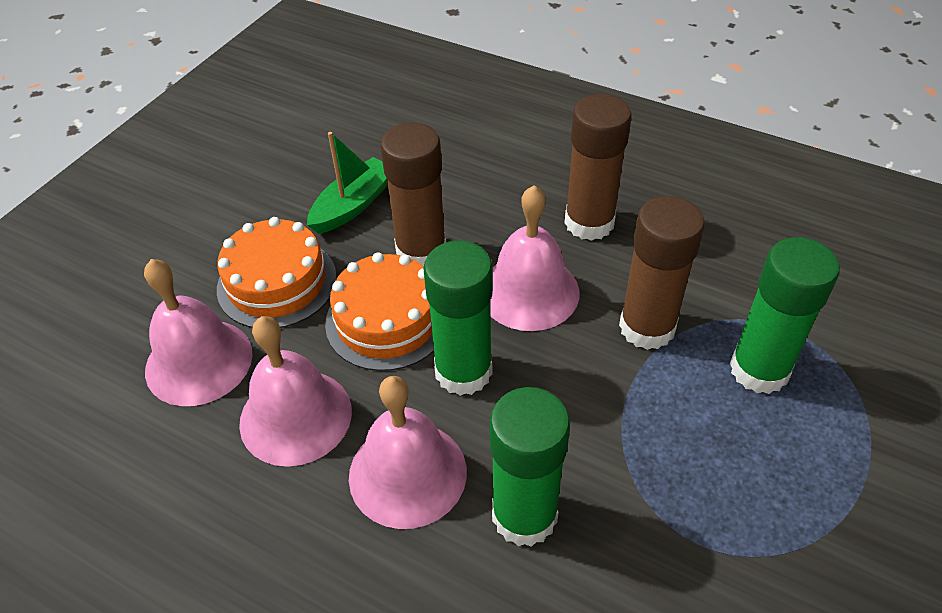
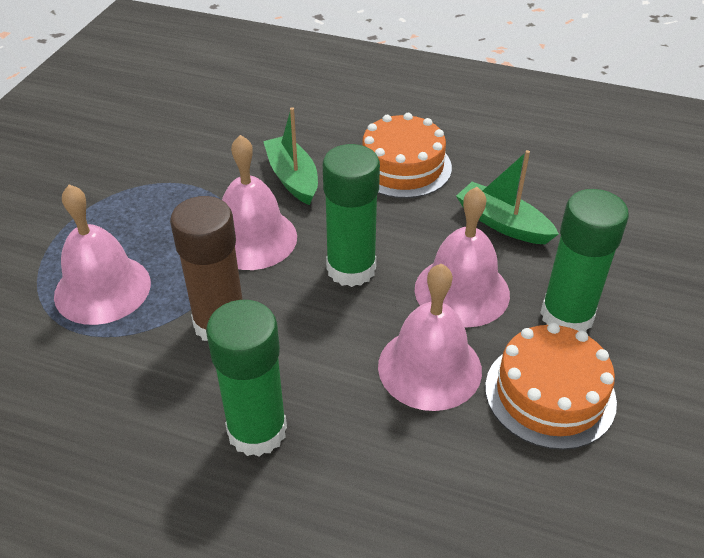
brown glue stick: 3 -> 1
green boat: 1 -> 2

